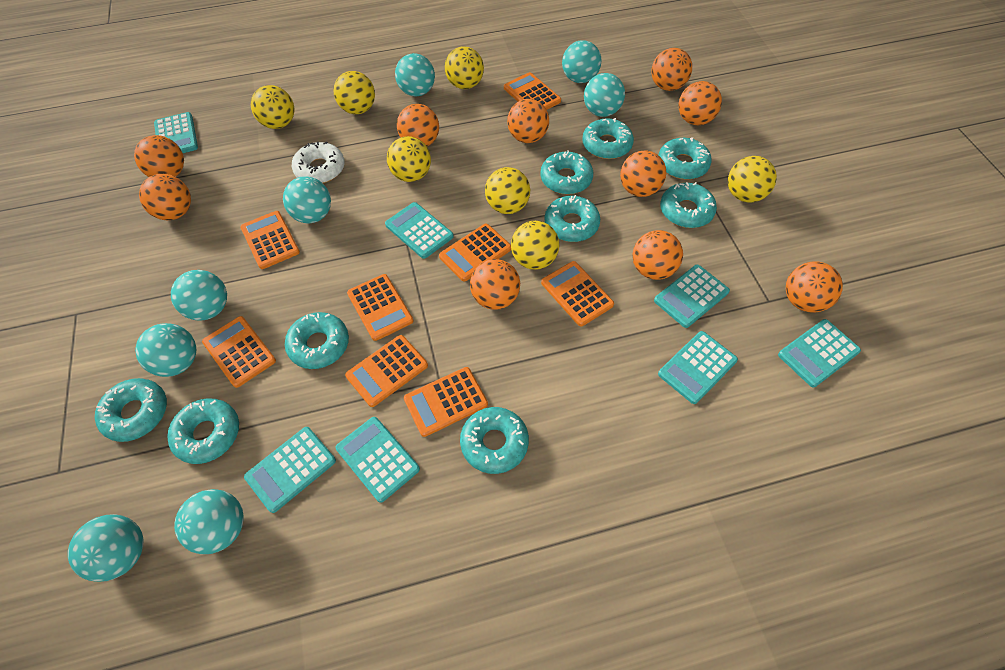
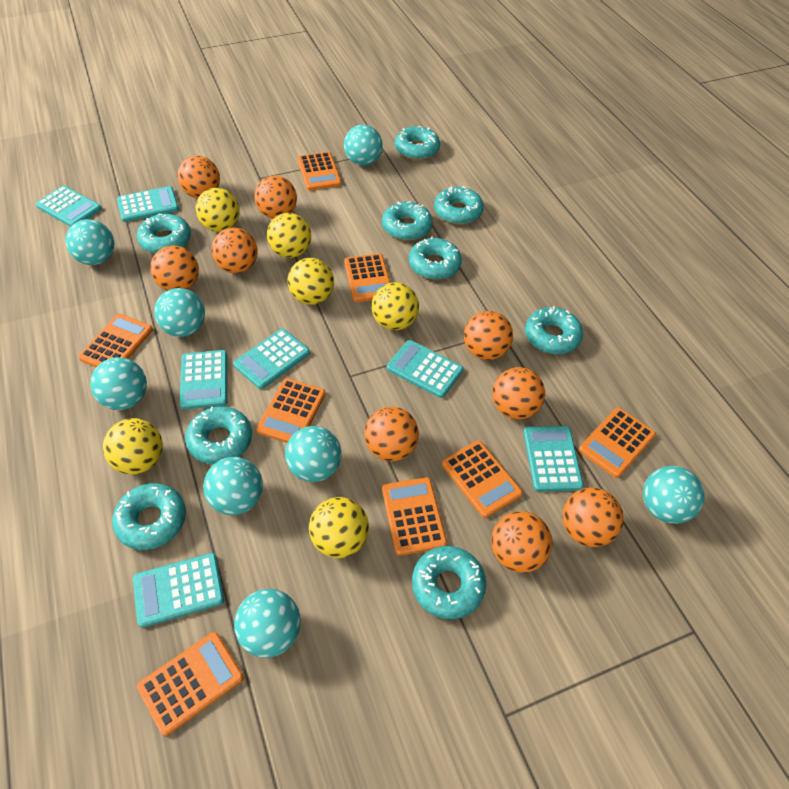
orange ball: 10 -> 9
white donut: 1 -> 0
yellow ball: 7 -> 6

